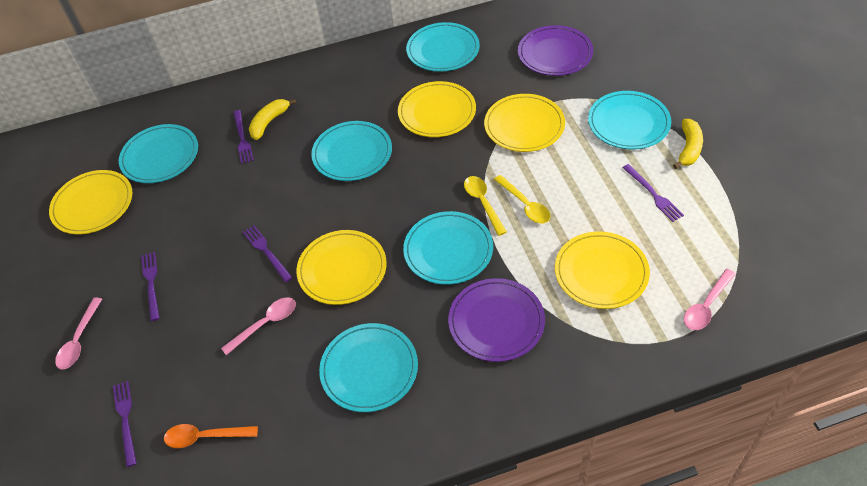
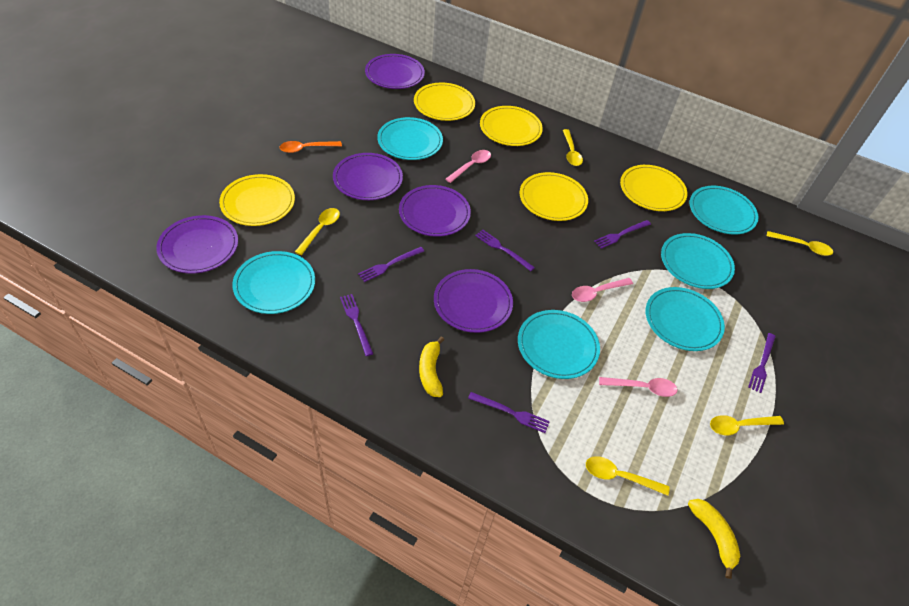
purple fork: 5 -> 6
purple plate: 2 -> 5
yellow spoon: 2 -> 5

